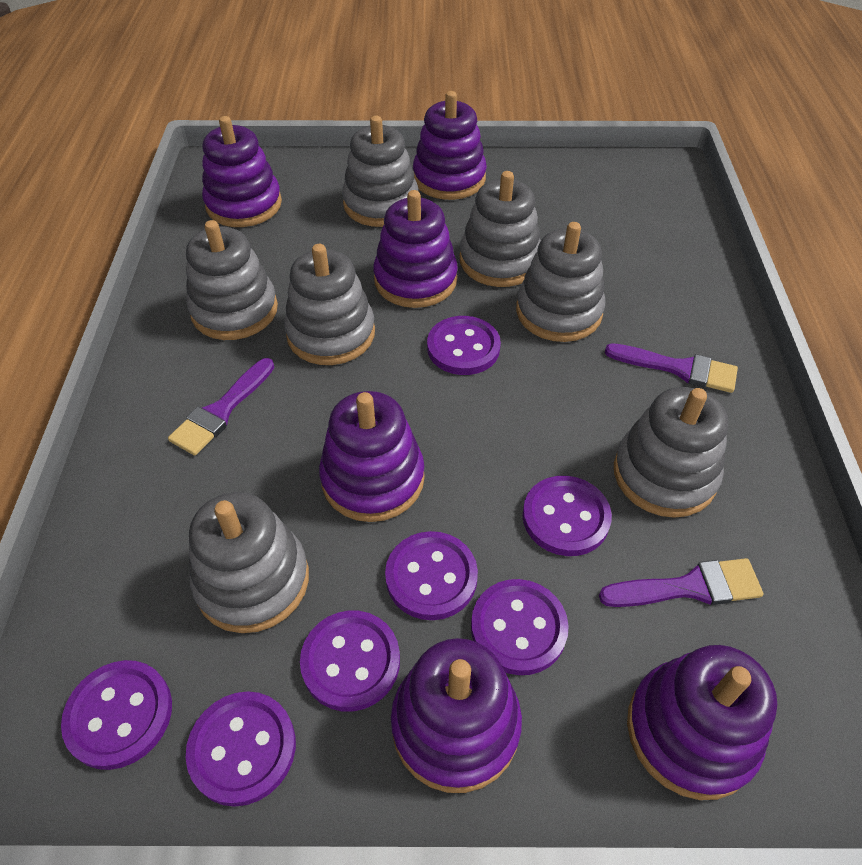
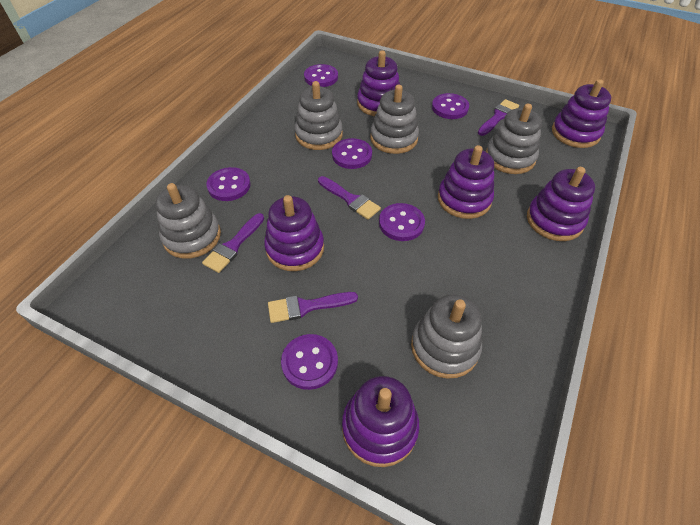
grey stacking toy: 7 -> 5
purple brush: 3 -> 4
purple button: 7 -> 6

